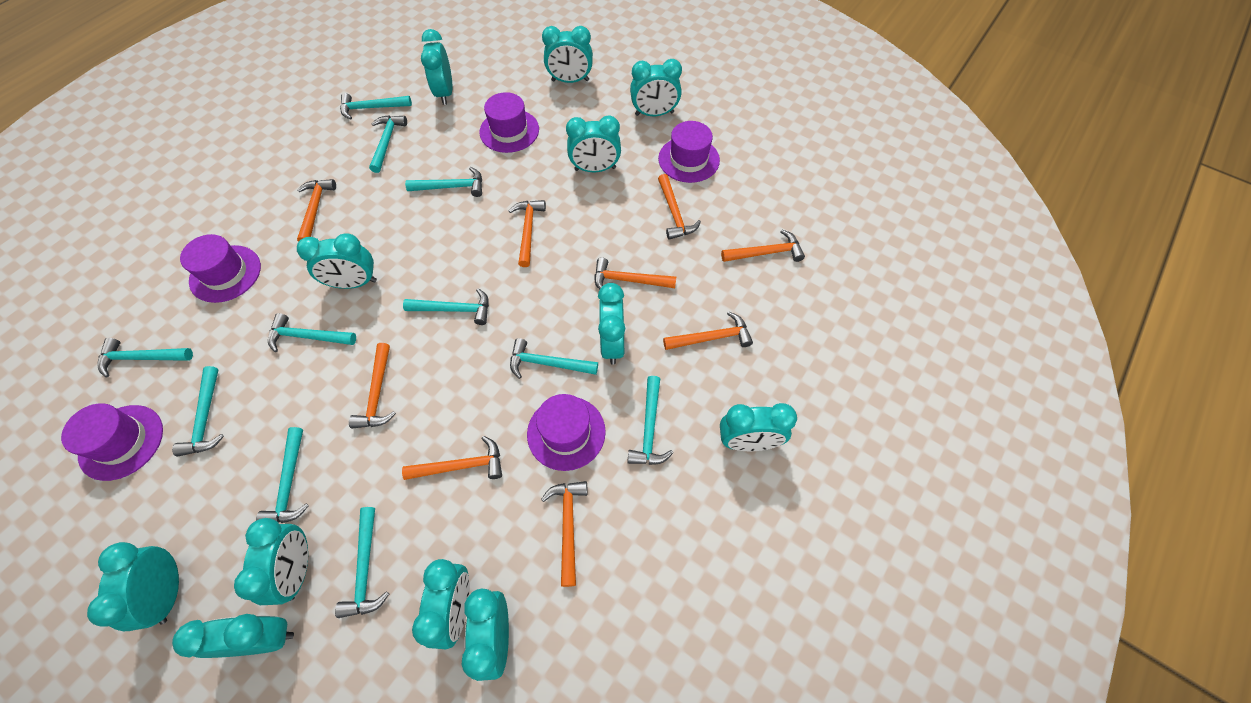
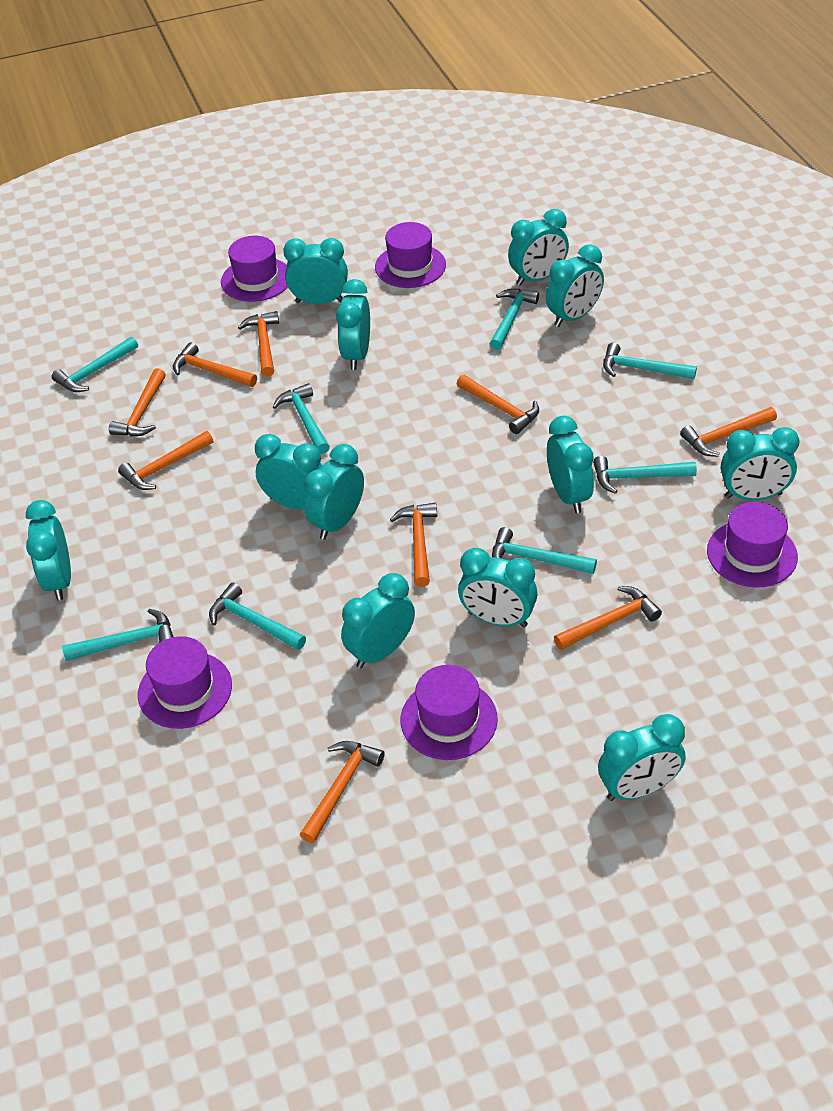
turquoise hammer: 11 -> 8

